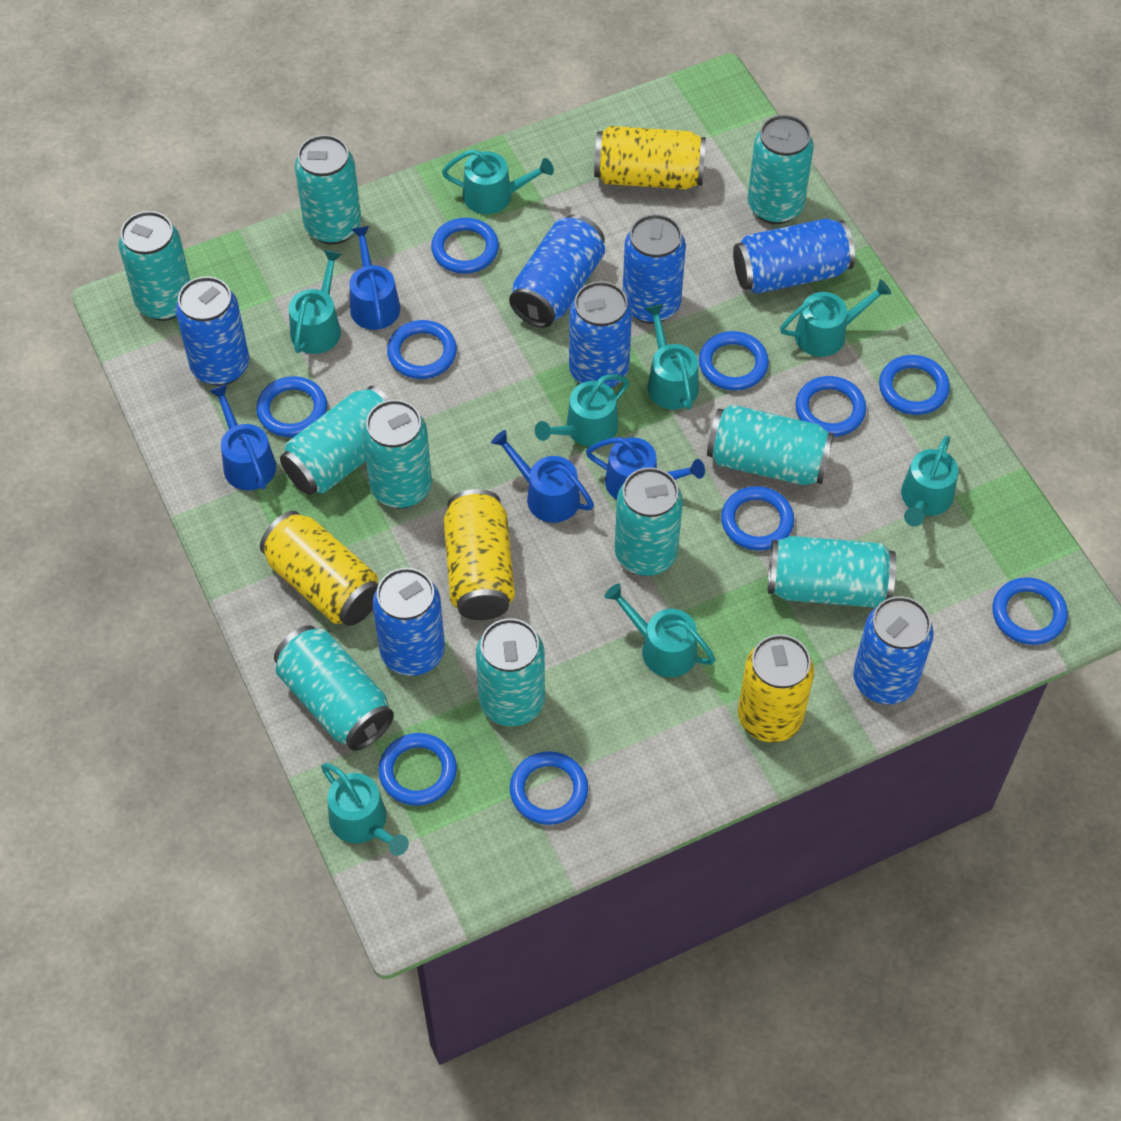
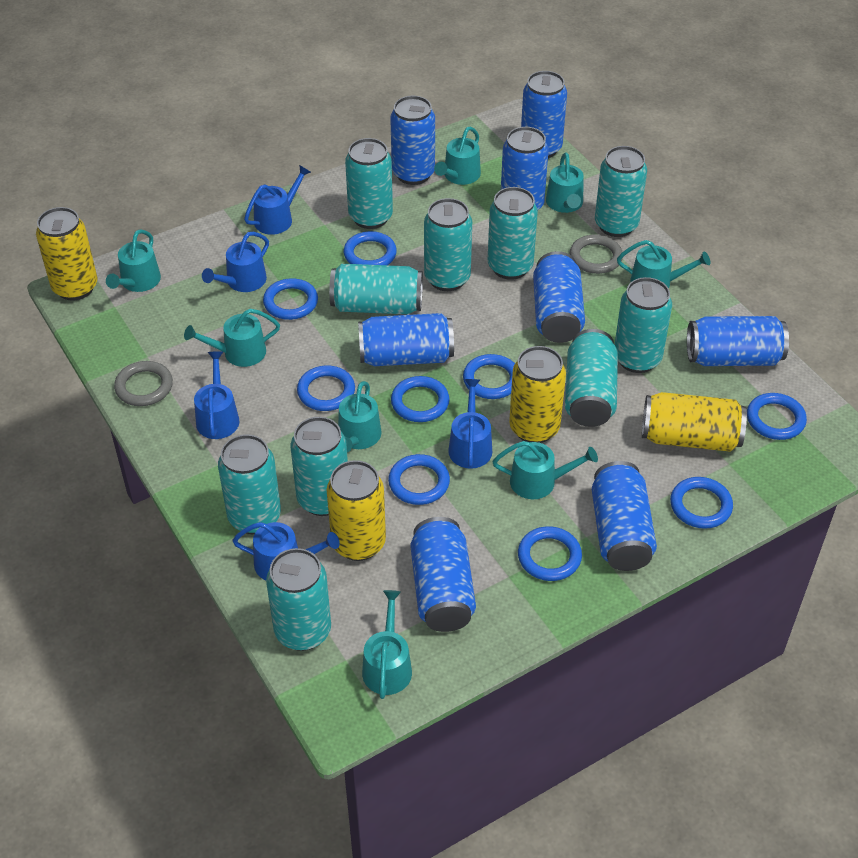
blue can: 7 -> 8
blue ring: 10 -> 9
blue watering can: 4 -> 5
grey ring: 0 -> 2

